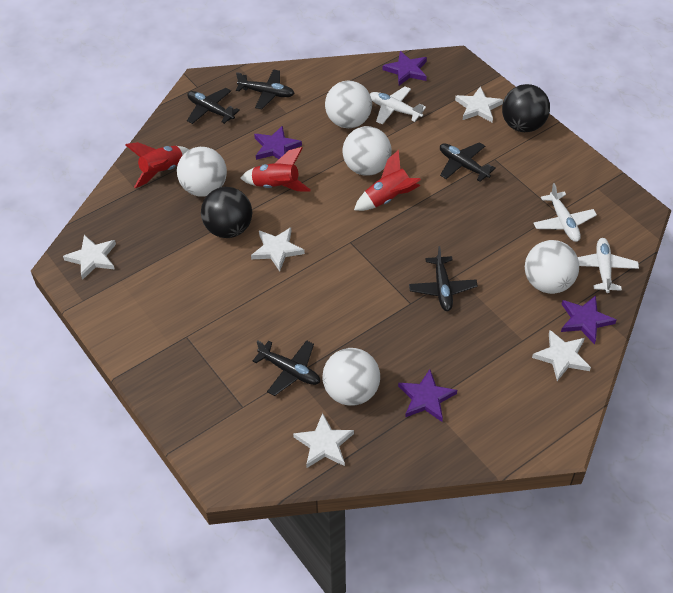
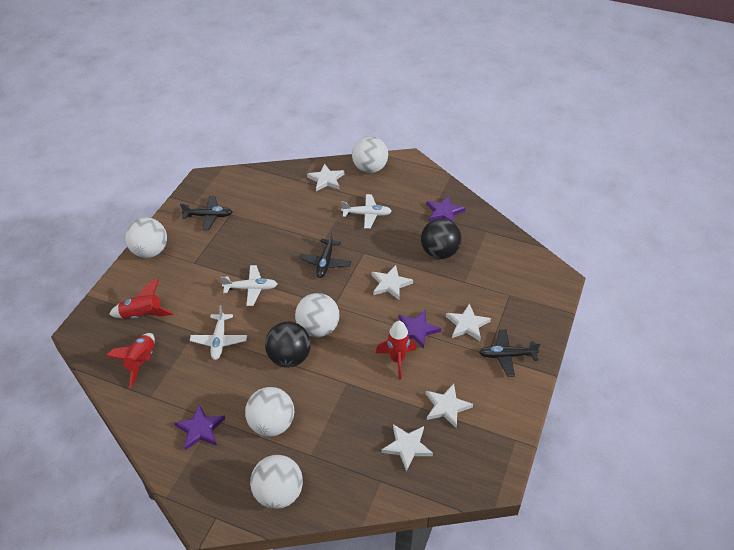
black plane: 5 -> 3
purple star: 4 -> 3

